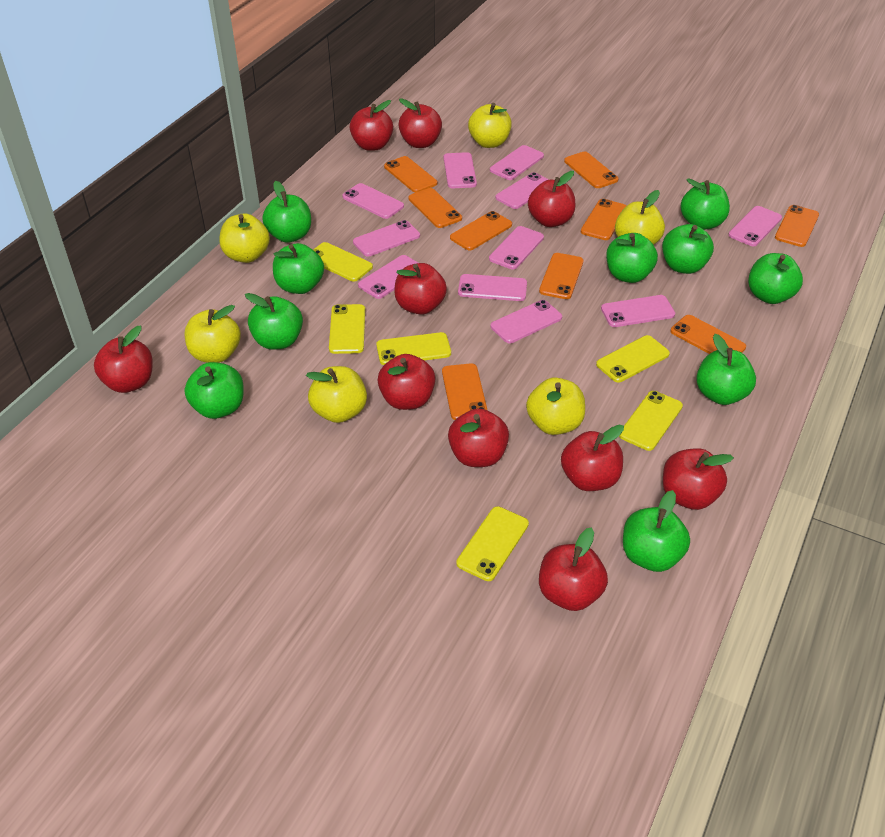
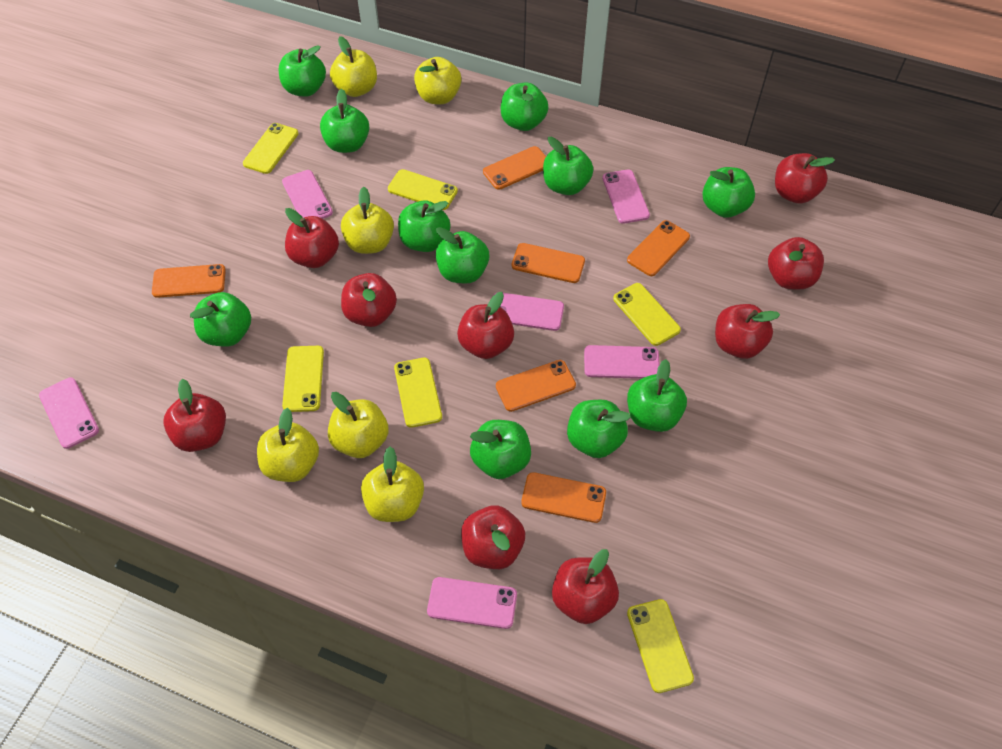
green apple: 10 -> 11
orange phone: 9 -> 6
pink phone: 11 -> 6
red apple: 10 -> 9

